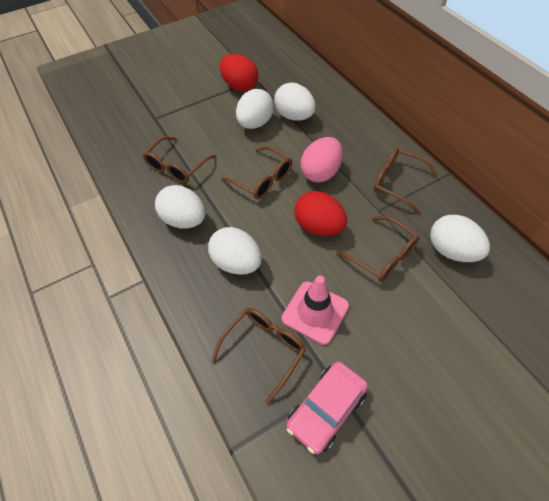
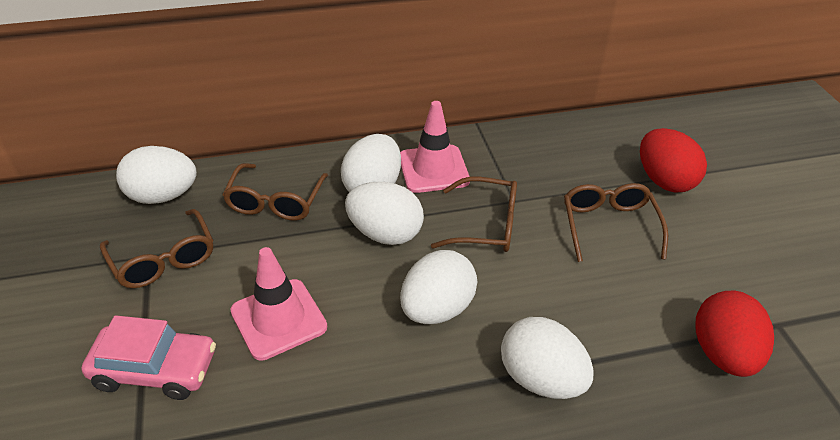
brown glasses: 5 -> 4
pink egg: 1 -> 0
pink traffic cone: 1 -> 2

